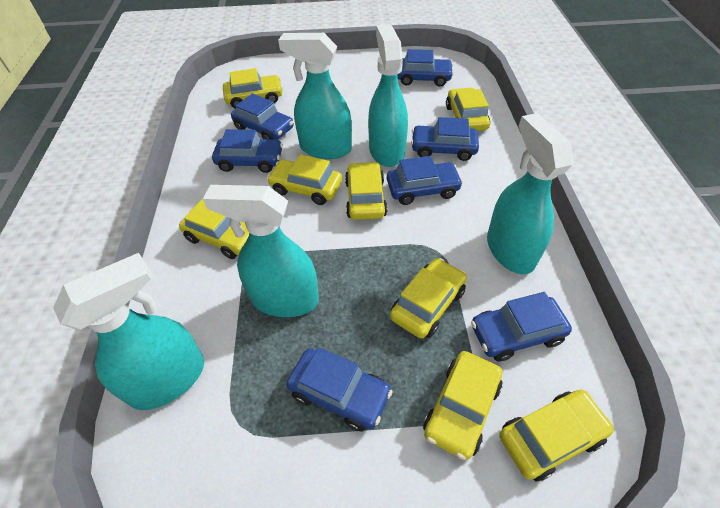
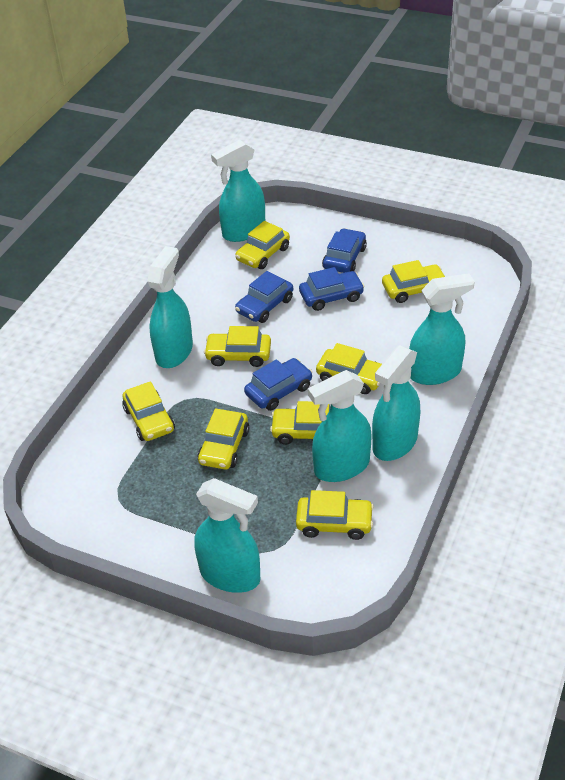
blue car: 7 -> 4
turquoise spray bottle: 5 -> 6

